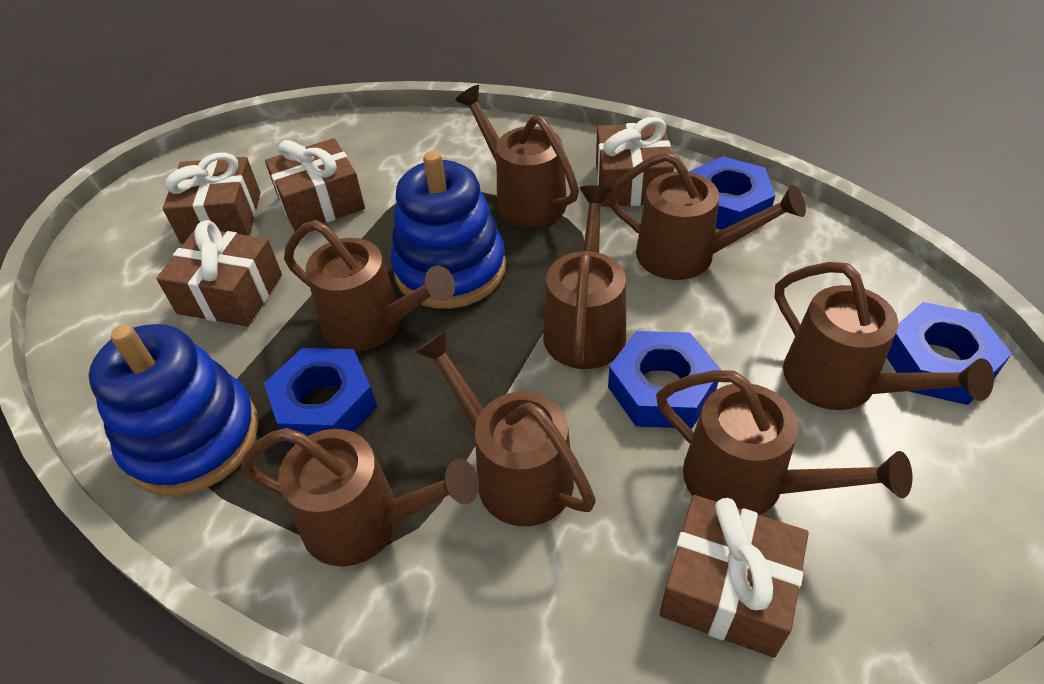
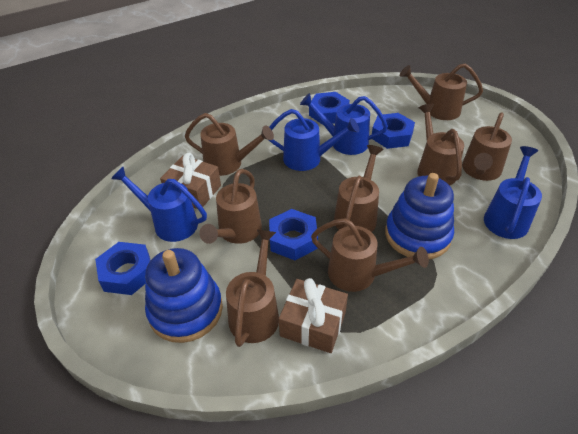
blue watering can: 0 -> 4
brown gift: 5 -> 2

